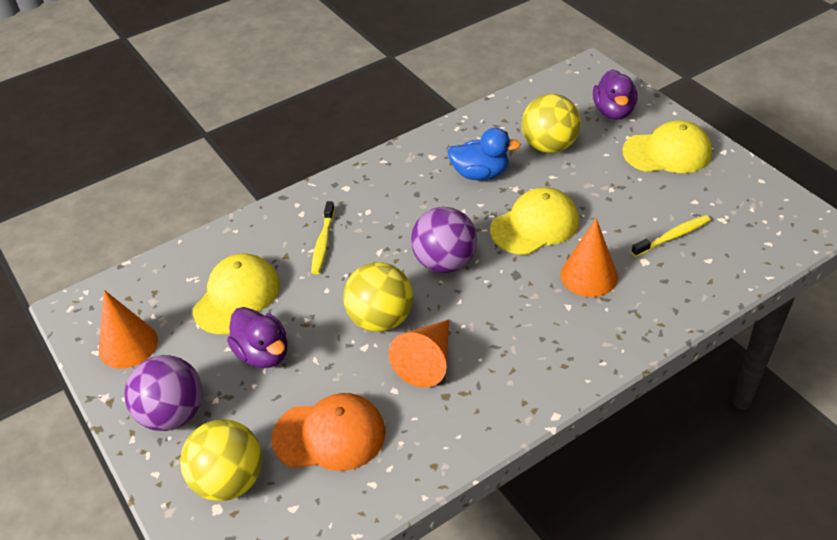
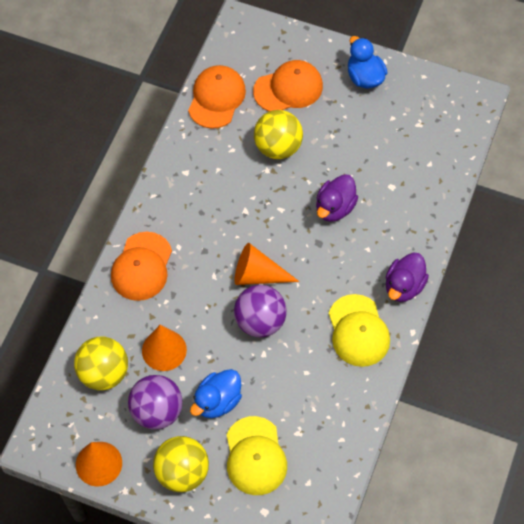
blue duck: 1 -> 2
orange cap: 1 -> 3
yellow cap: 3 -> 2
yellow toothbrush: 2 -> 0

